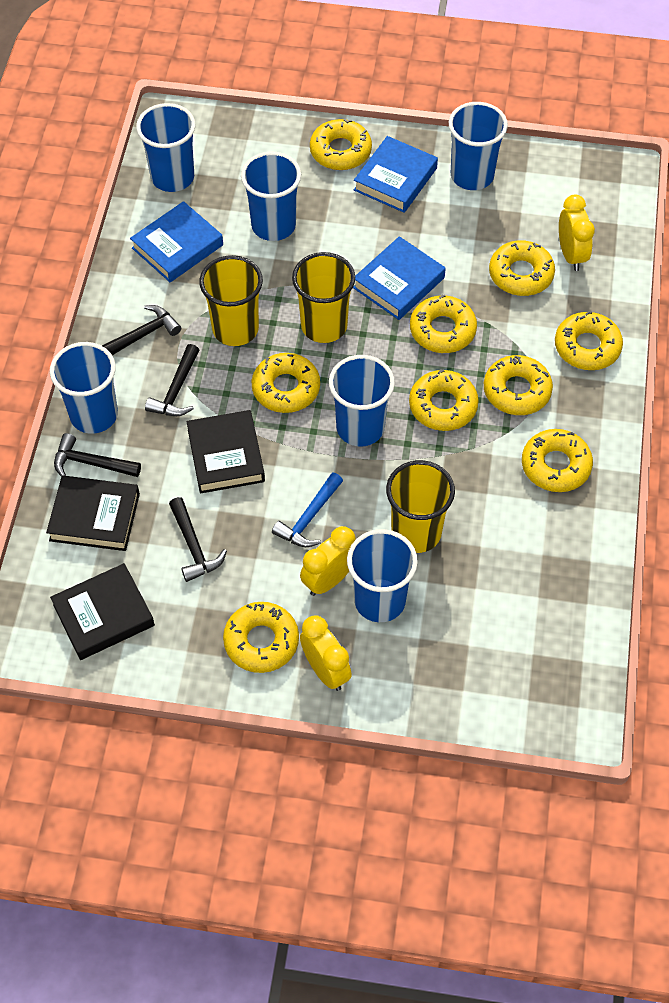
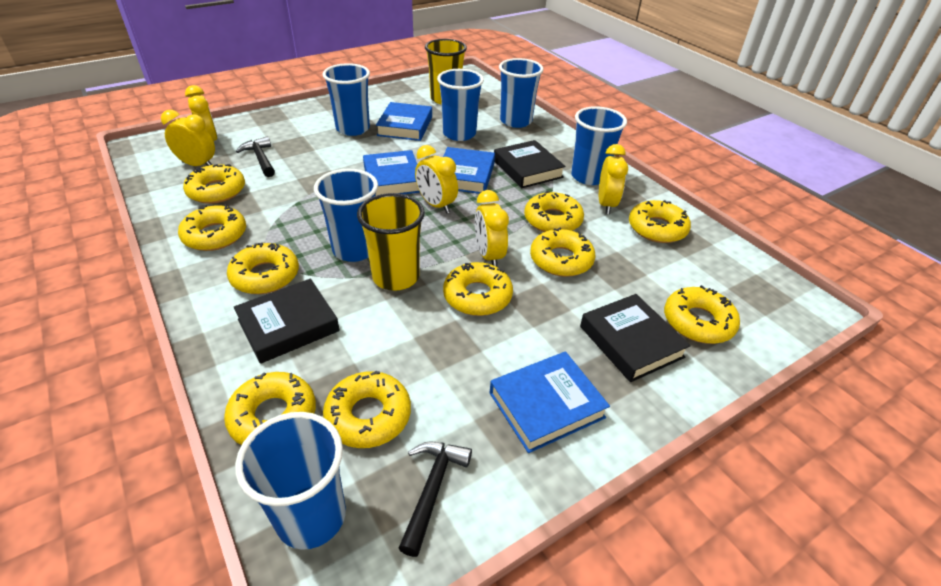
black hammer: 4 -> 2
blue book: 3 -> 4
blue hammer: 1 -> 0
yellow clock: 3 -> 5
yellow cup: 3 -> 2
yellow donut: 9 -> 10

